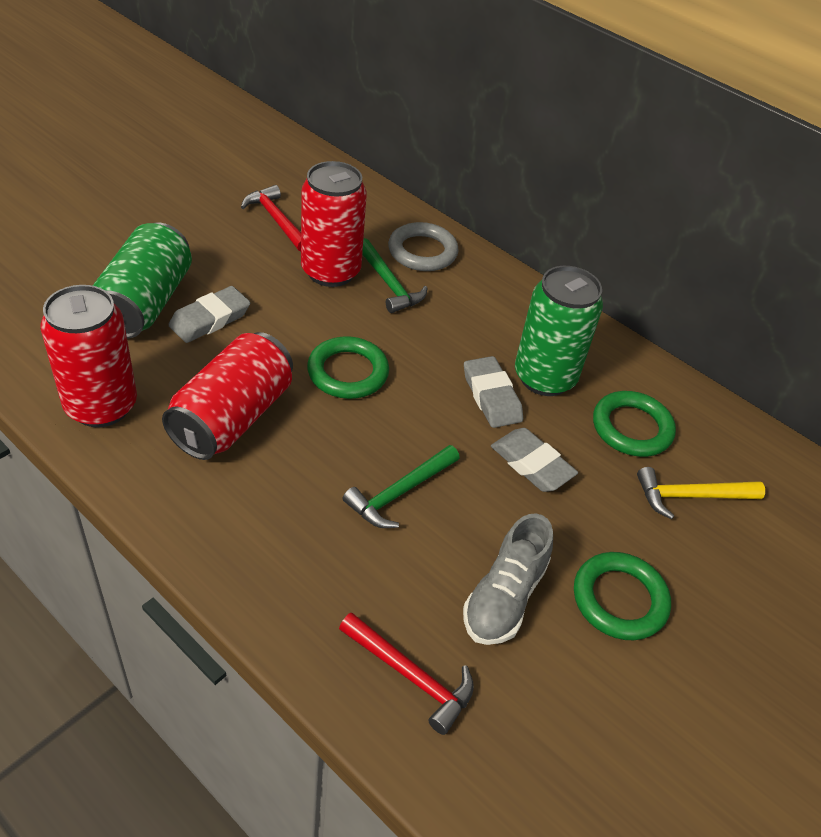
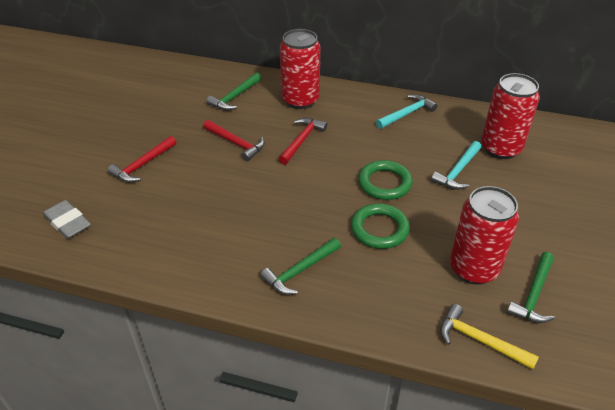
green can: 2 -> 0
green hammer: 2 -> 3
green ring: 3 -> 2
grey eraser: 3 -> 1
grey ring: 1 -> 0
grey shoe: 1 -> 0
red hammer: 2 -> 3
turquoise hammer: 0 -> 2

